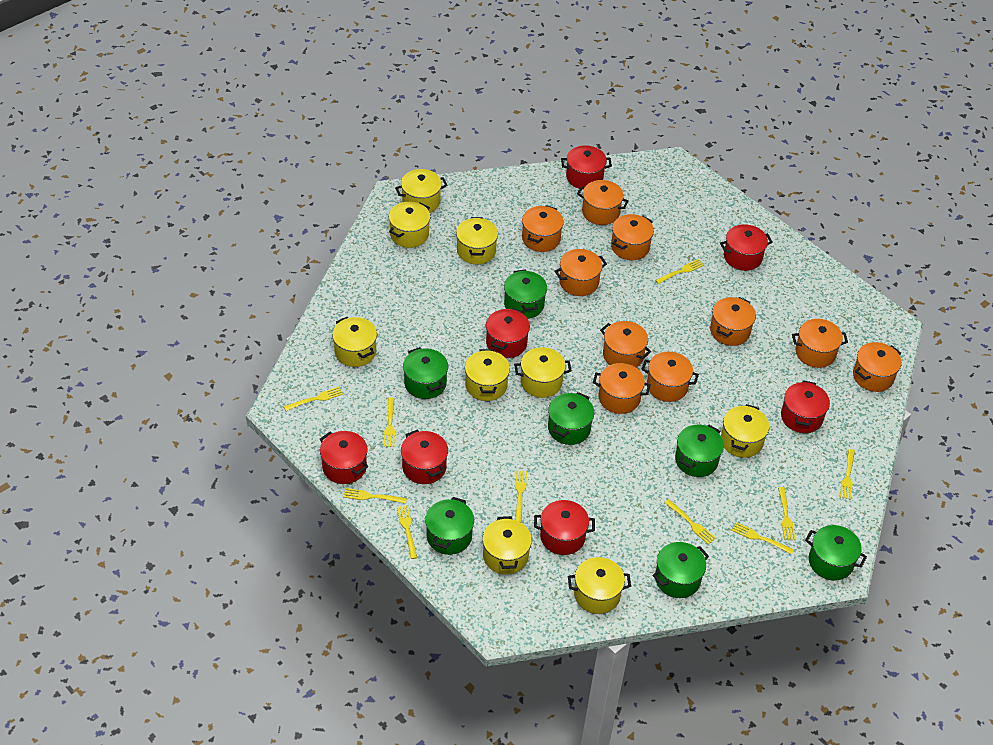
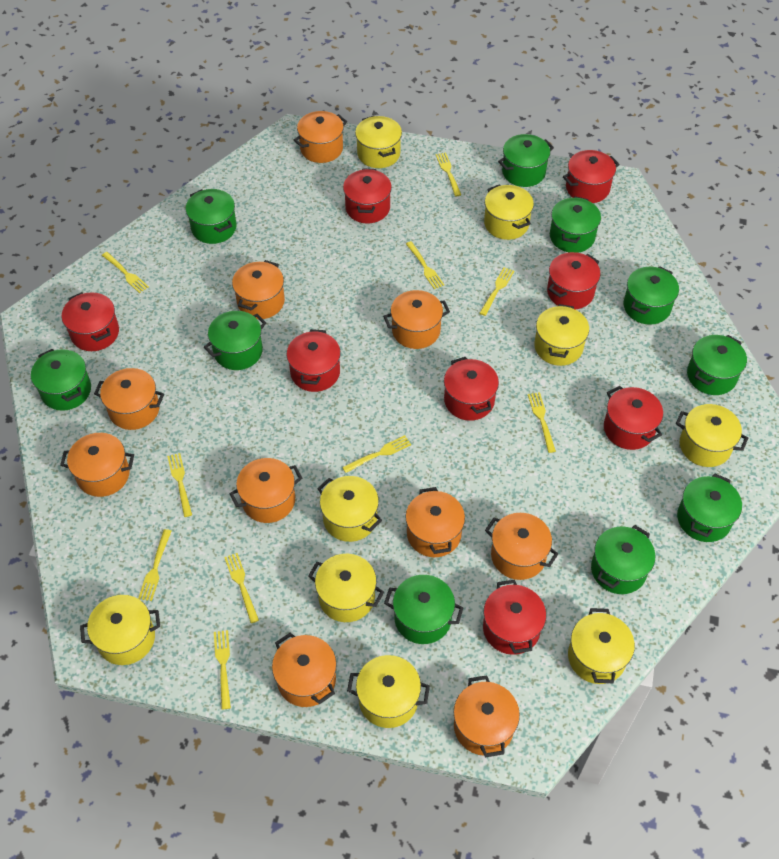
green pot: 7 -> 10
red pot: 7 -> 8

